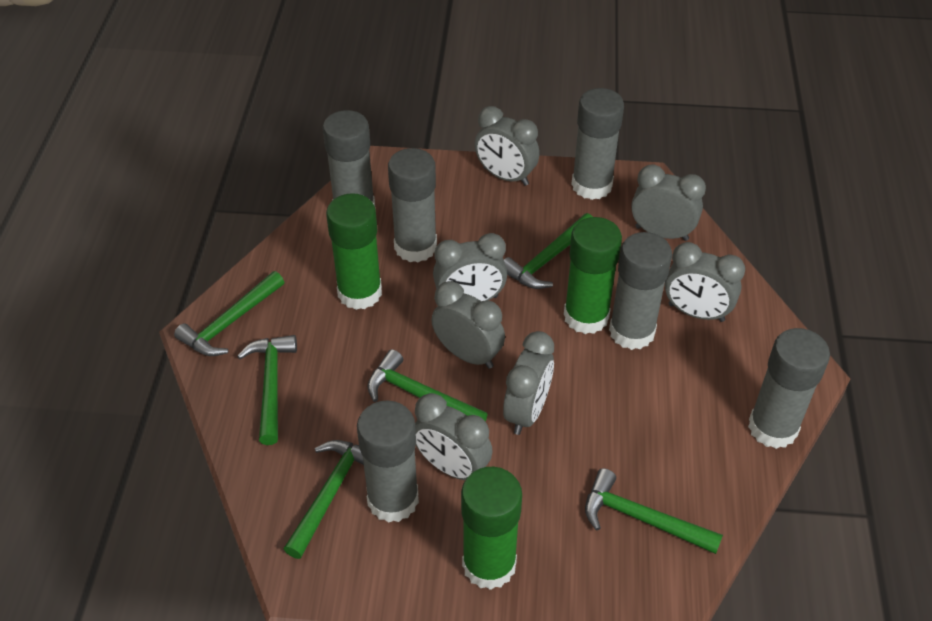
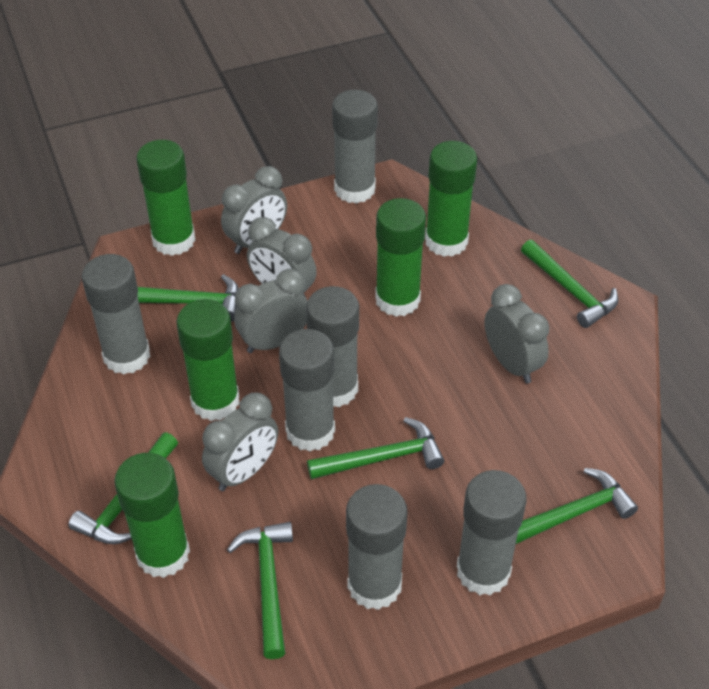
green glue stick: 3 -> 5
grey clock: 7 -> 5

